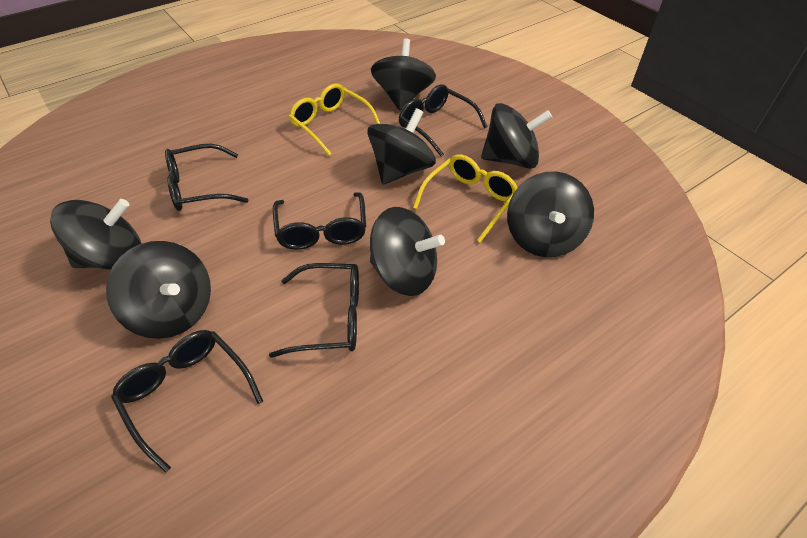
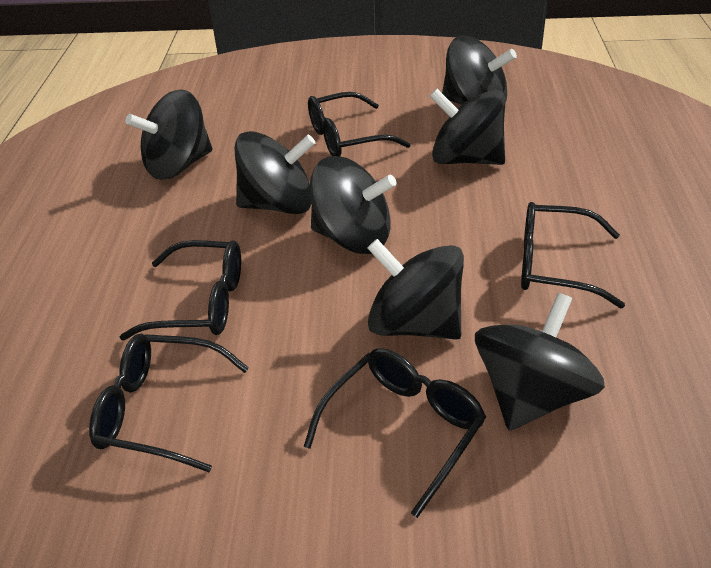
yellow glasses: 2 -> 0

